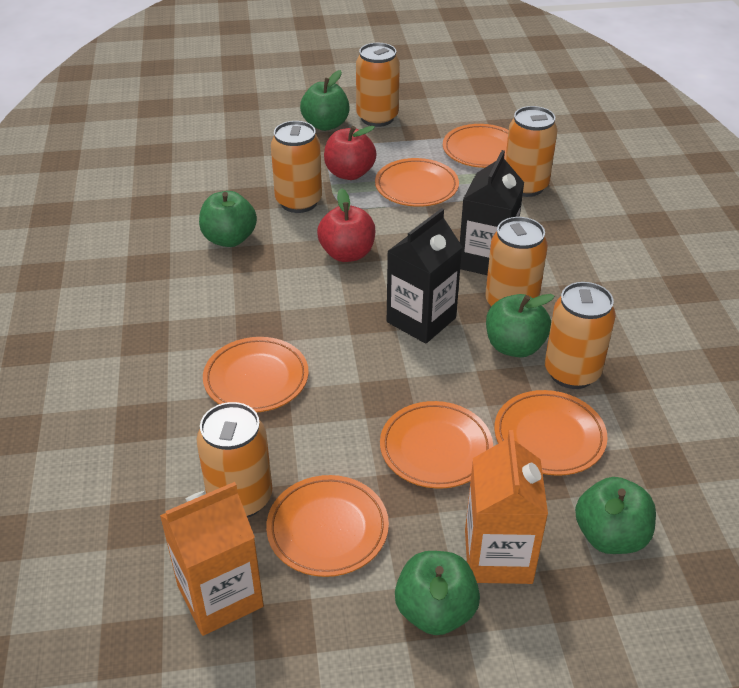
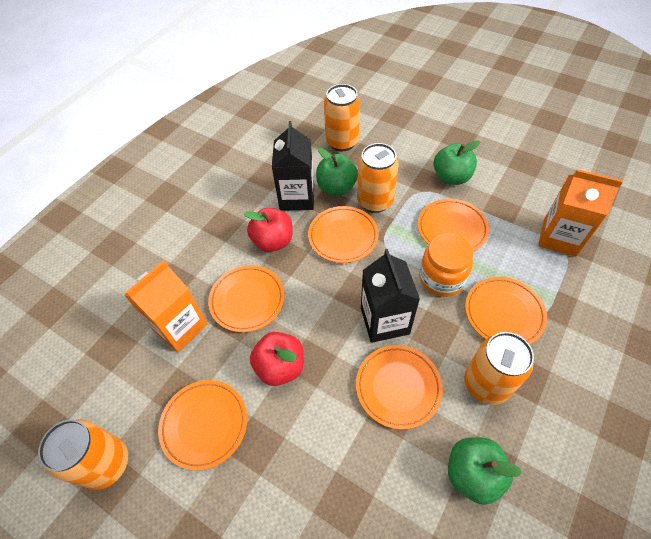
green apple: 5 -> 3
orange can: 6 -> 4
orange jar: 0 -> 1

